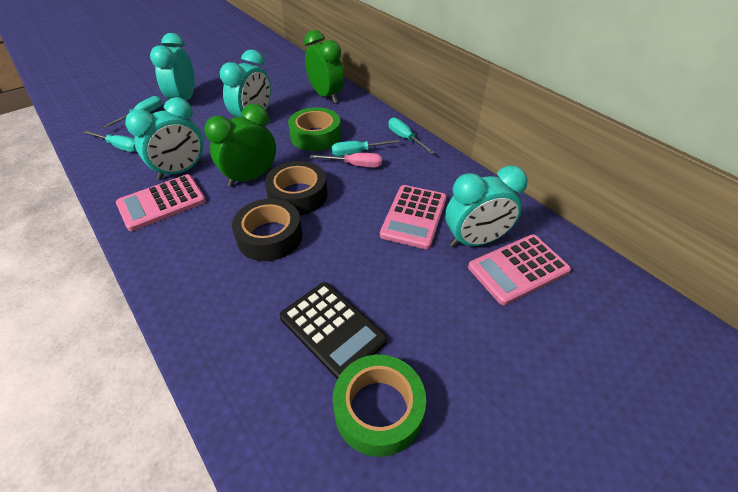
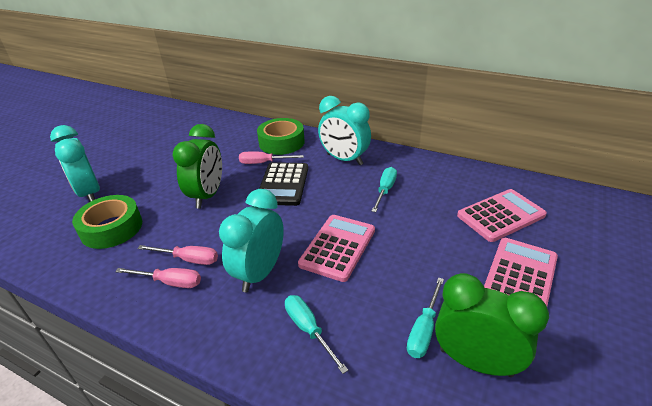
black tape: 2 -> 0
pink screwdriver: 1 -> 3
turquoise clock: 4 -> 3
turquoise screwdriver: 4 -> 3

